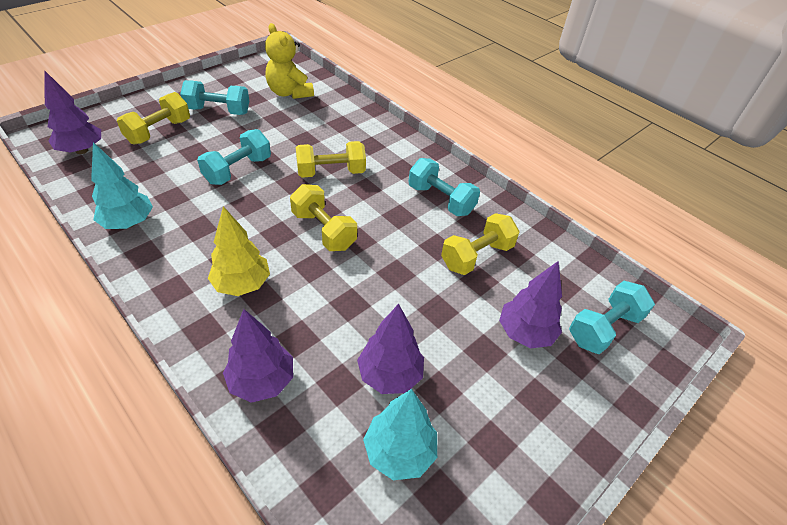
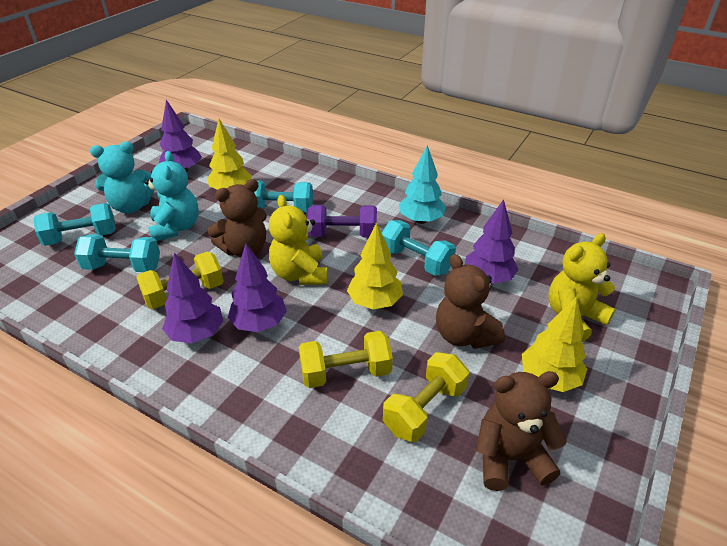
brown teddy bear: 0 -> 3
purple dumbbell: 0 -> 1
turquoise teddy bear: 0 -> 2
turquoise tree: 2 -> 1
yellow dumbbell: 4 -> 3
yellow teddy bear: 1 -> 2
yellow tree: 1 -> 3

